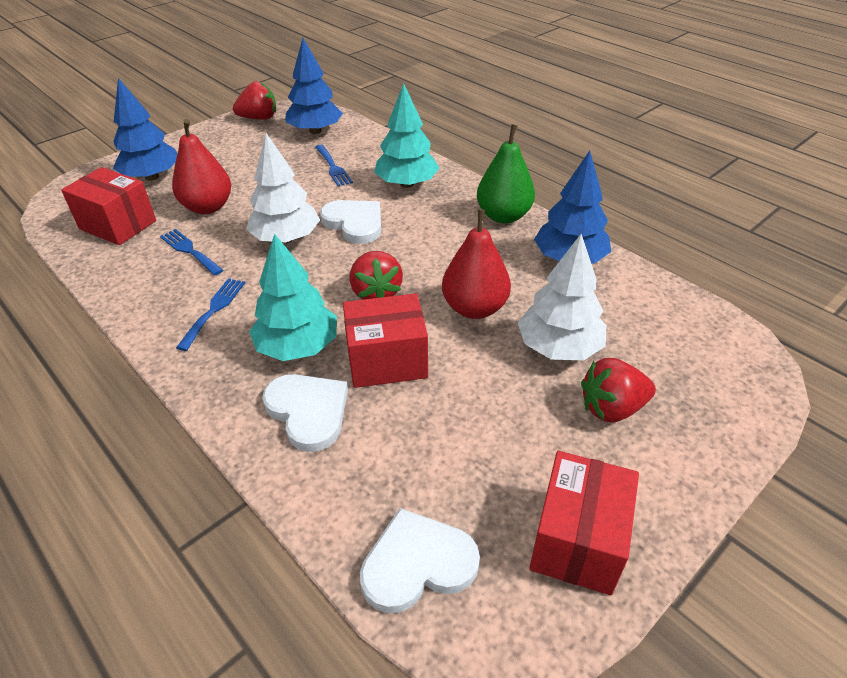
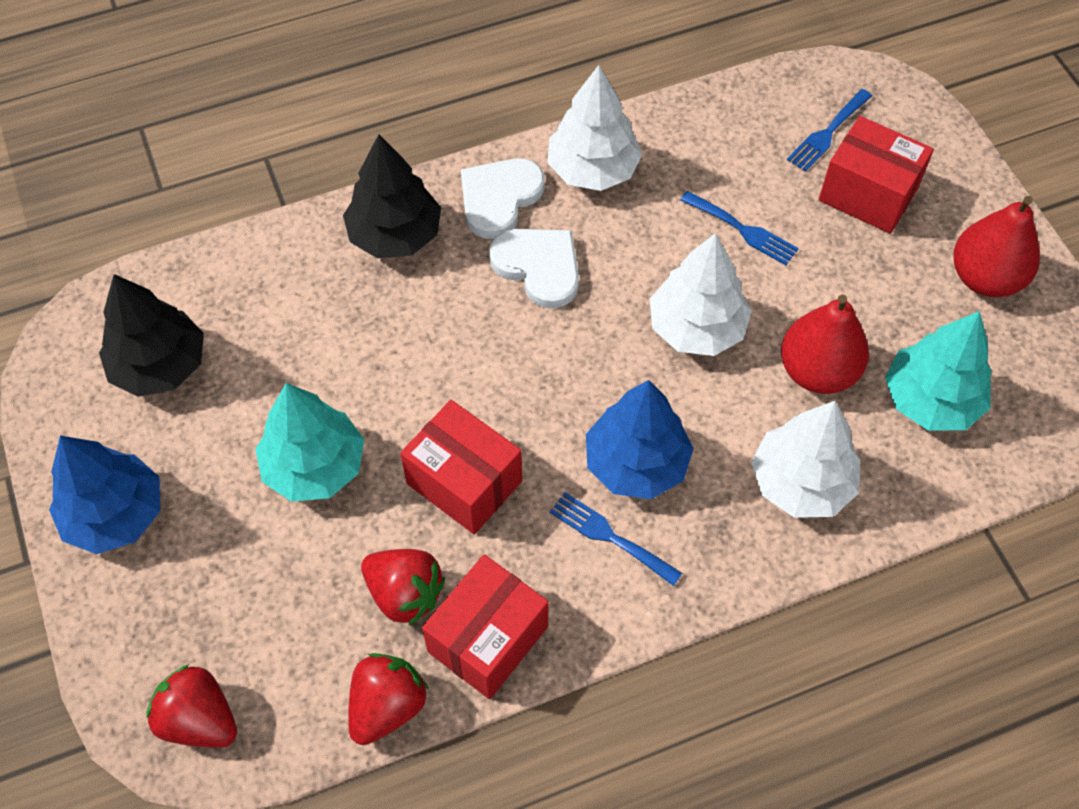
black tree: 0 -> 2
blue tree: 3 -> 2
green pear: 1 -> 0
white heart: 3 -> 2
white tree: 2 -> 3

